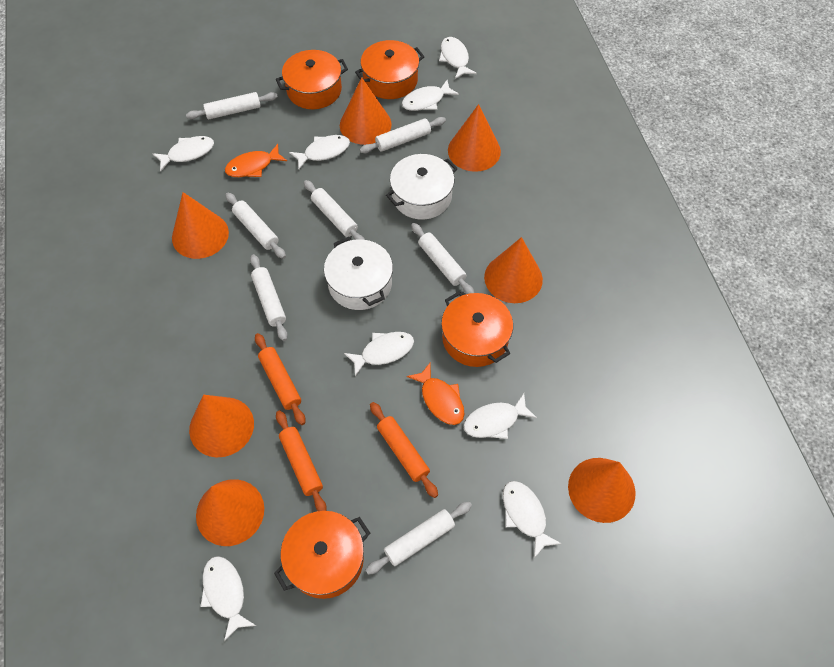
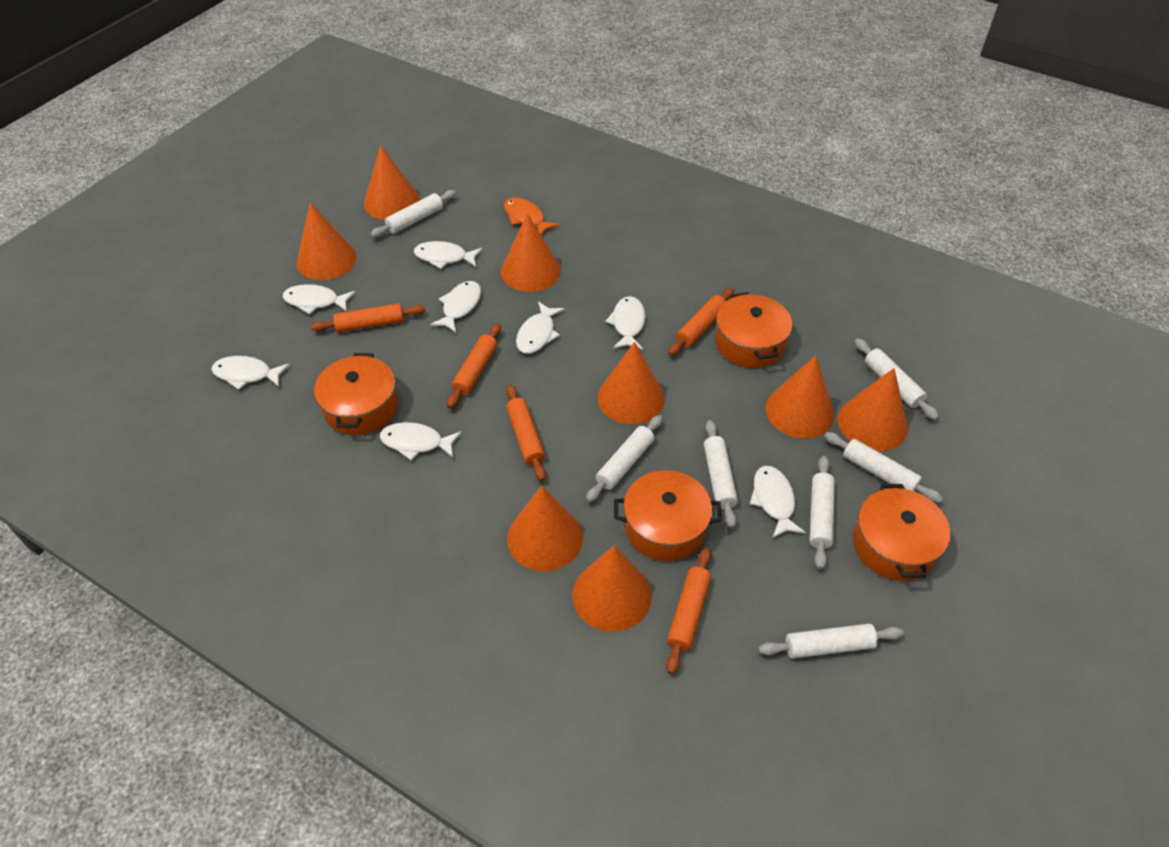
orange cone: 7 -> 8
orange fish: 2 -> 1
orange rolling pin: 3 -> 5
white pot: 2 -> 0

